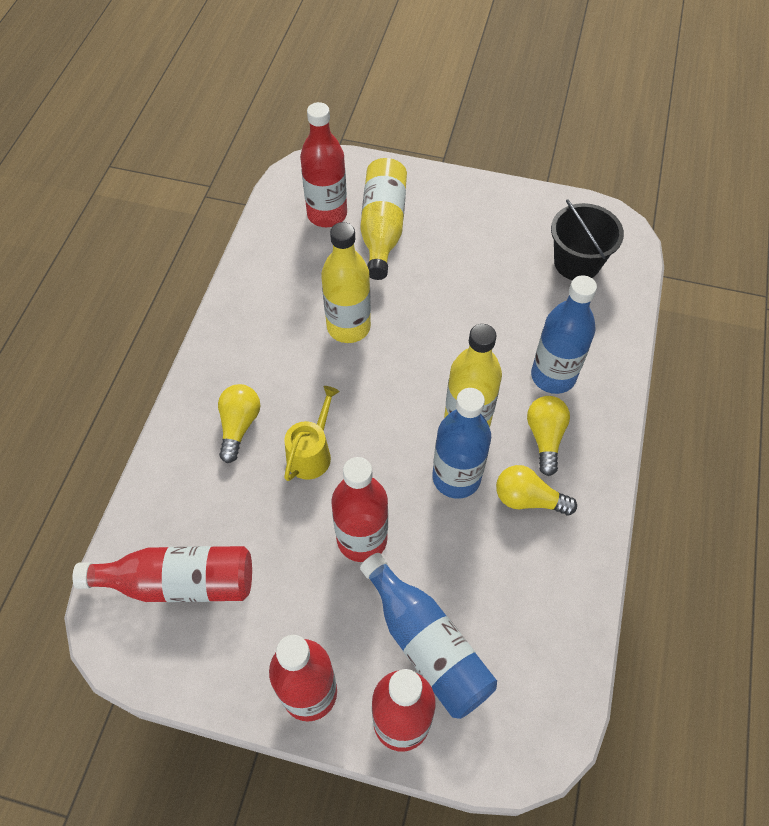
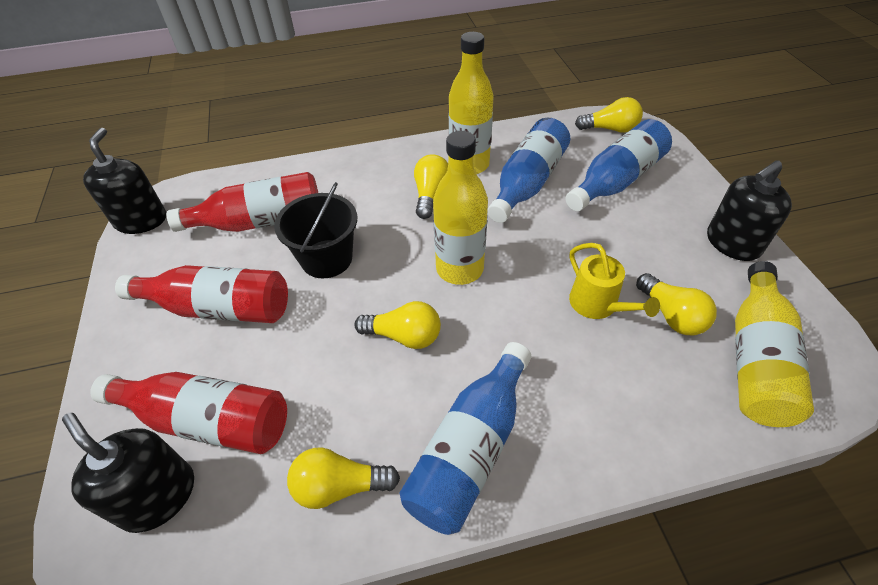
black soap dispenser: 0 -> 3
red bottle: 5 -> 3
yellow light bulb: 3 -> 5

